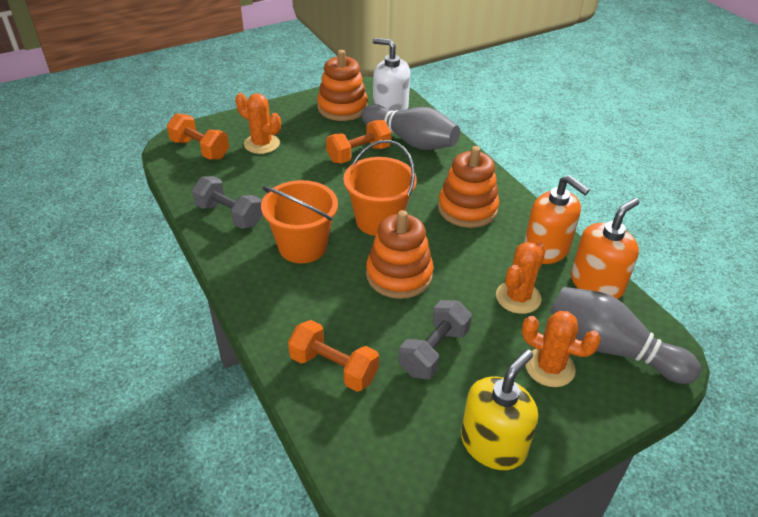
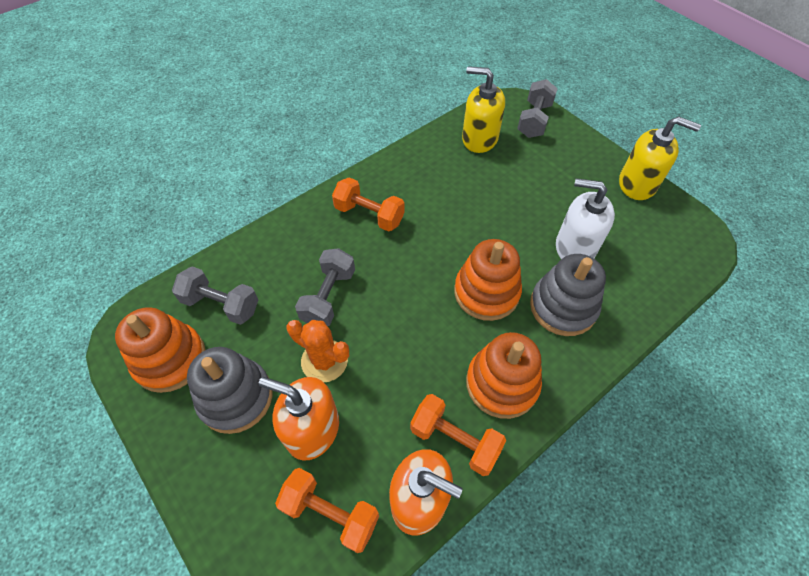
grey bowling pin: 2 -> 0
grey dumbbell: 2 -> 3
grey stacking toy: 0 -> 2
orange bucket: 2 -> 0
orange cactus: 3 -> 1
yellow soap dispenser: 1 -> 2

